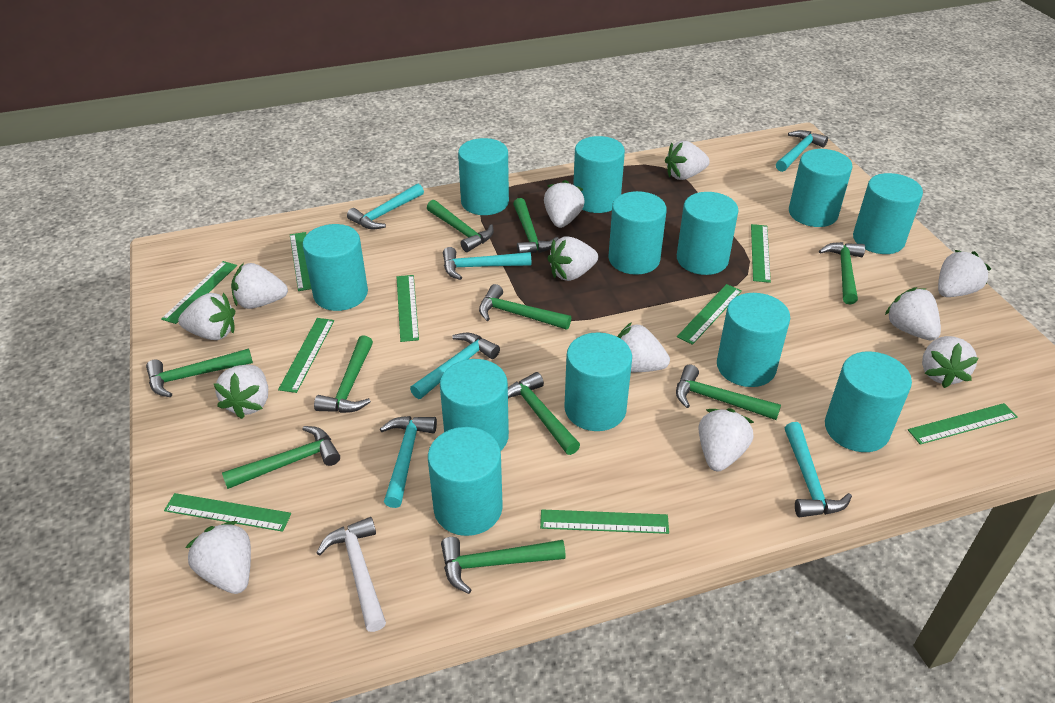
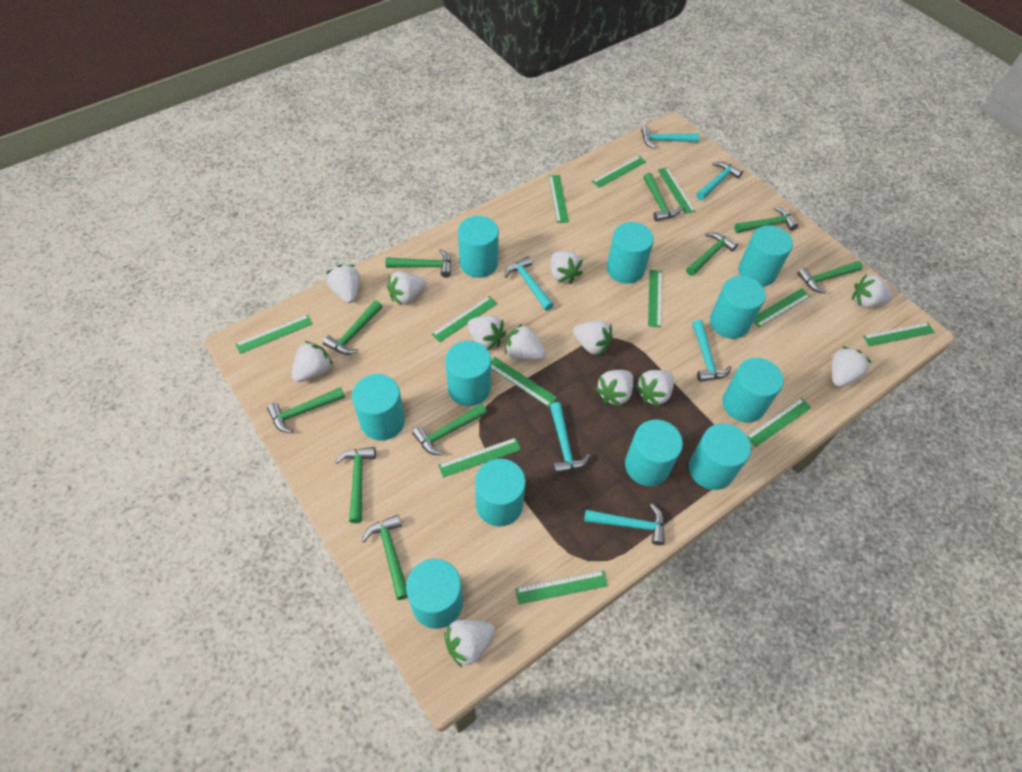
green ruler: 9 -> 12
turquoise cylinder: 12 -> 11
white hammer: 1 -> 0

